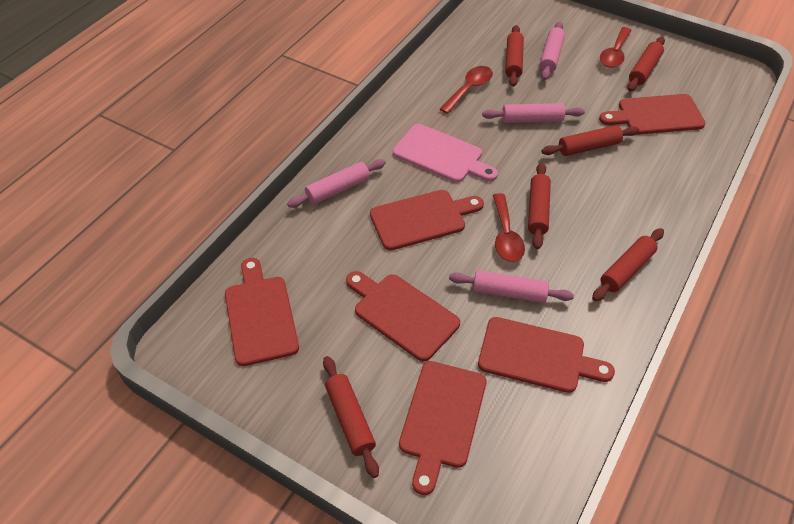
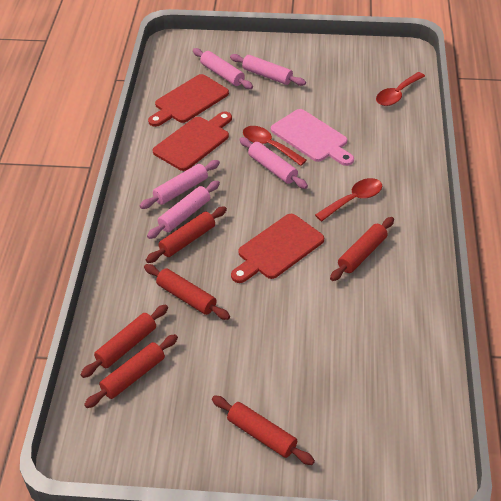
pink rolling pin: 4 -> 5
red cutting board: 6 -> 3

